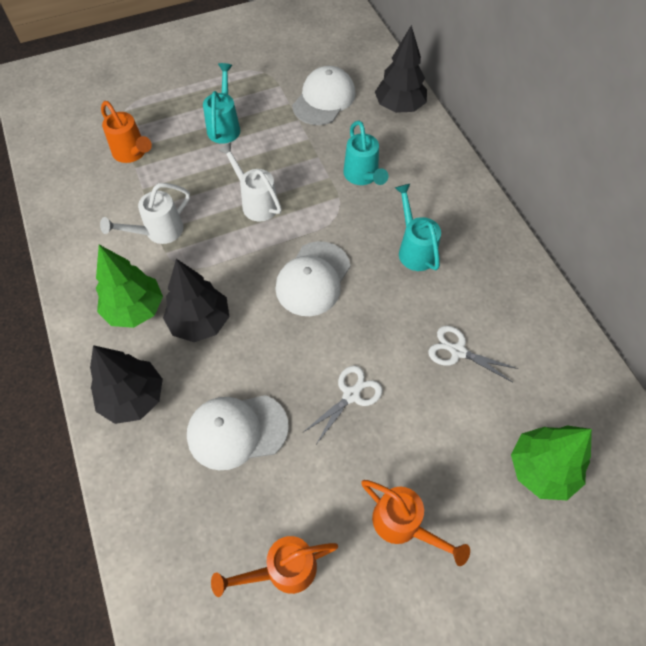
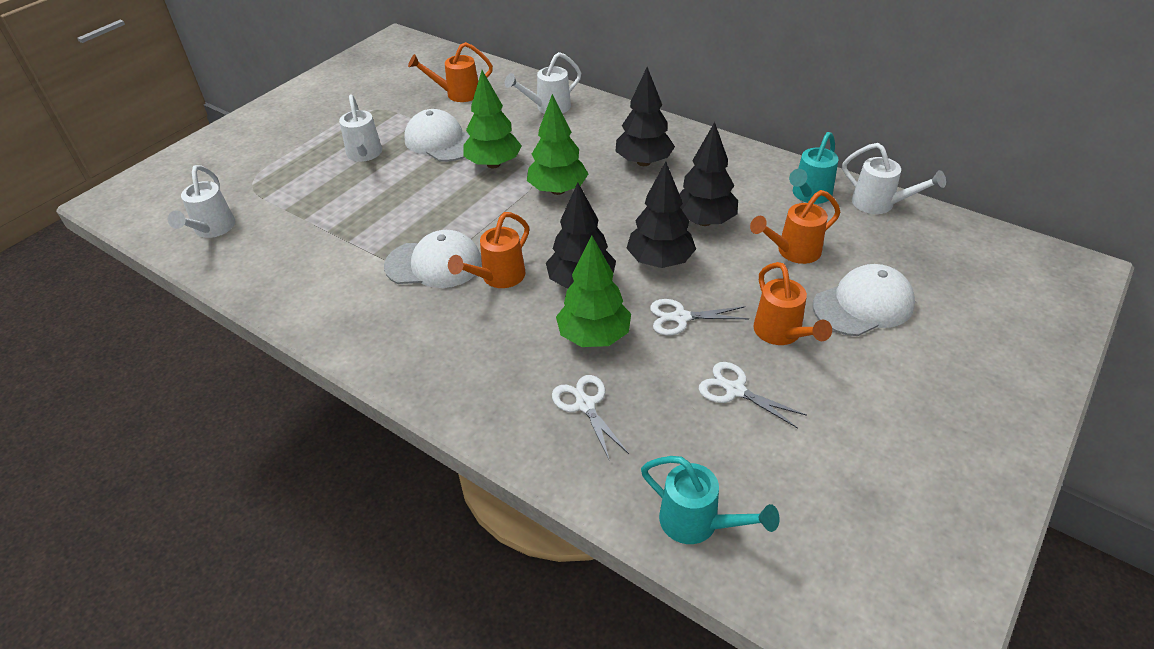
black tree: 3 -> 4
green tree: 2 -> 3
orange watering can: 3 -> 4
turquoise watering can: 3 -> 2
white scissors: 2 -> 3
white watering can: 2 -> 4

